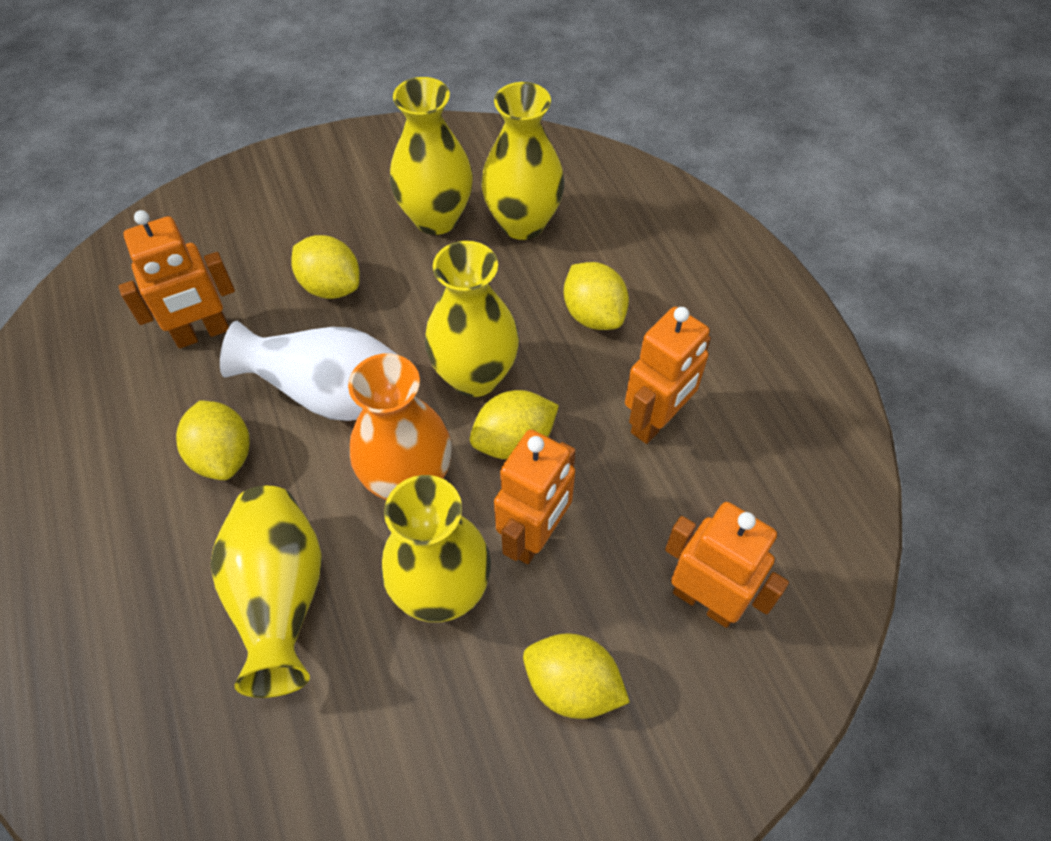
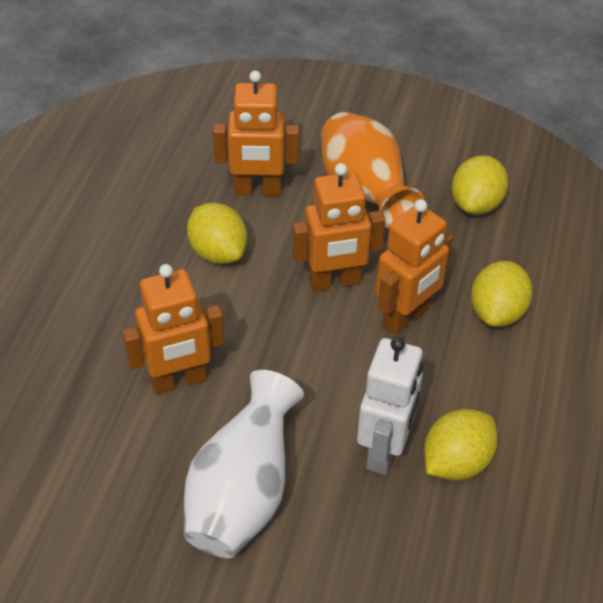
white robot: 0 -> 1
yellow lemon: 5 -> 4
yellow vase: 5 -> 0

